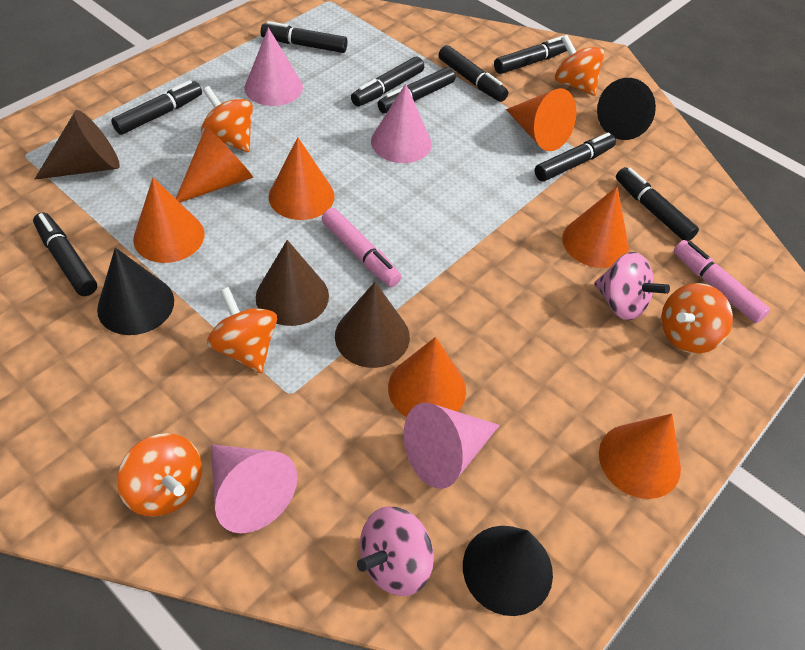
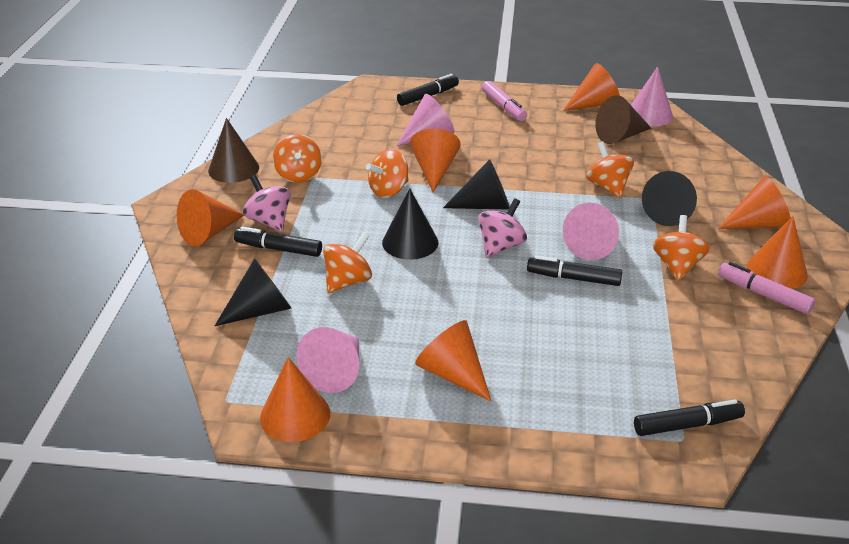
black cone: 3 -> 4
black marker: 9 -> 4
brown cone: 3 -> 2

